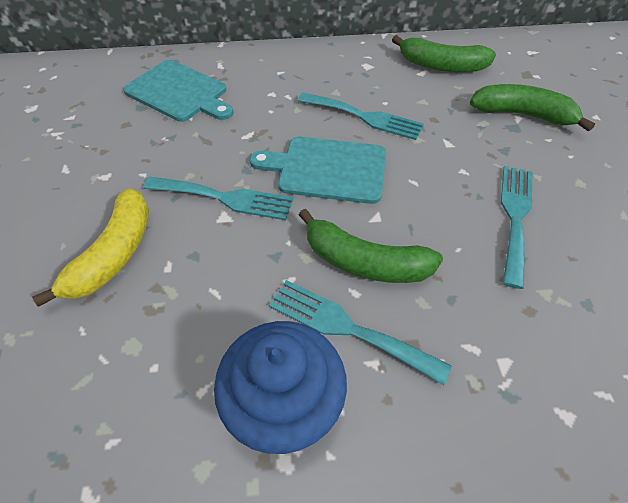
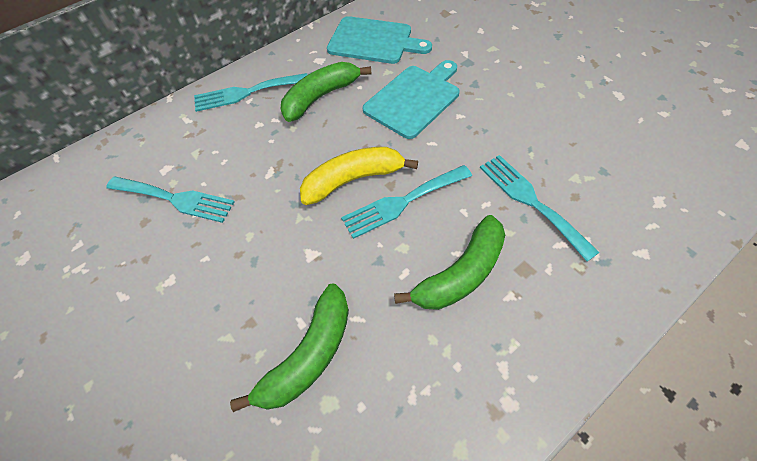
blue cupcake: 1 -> 0

